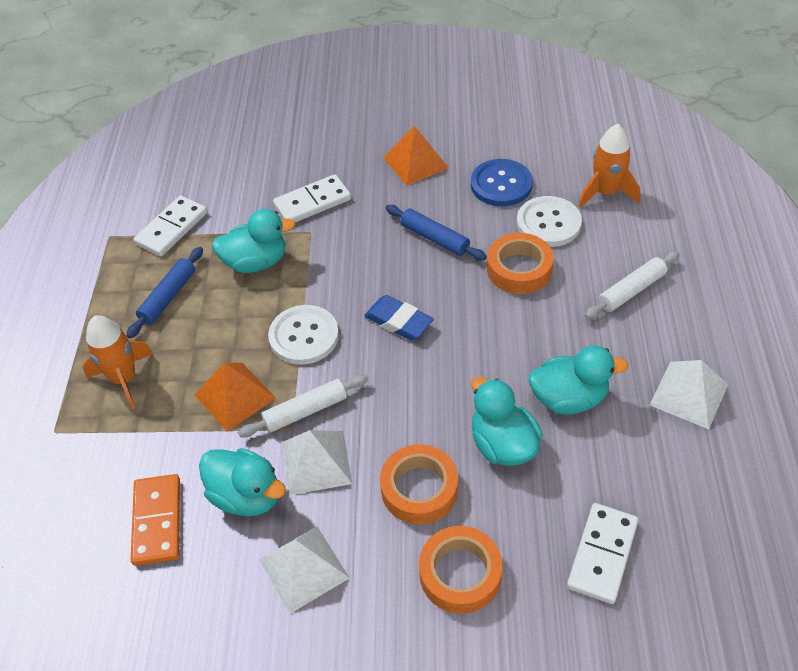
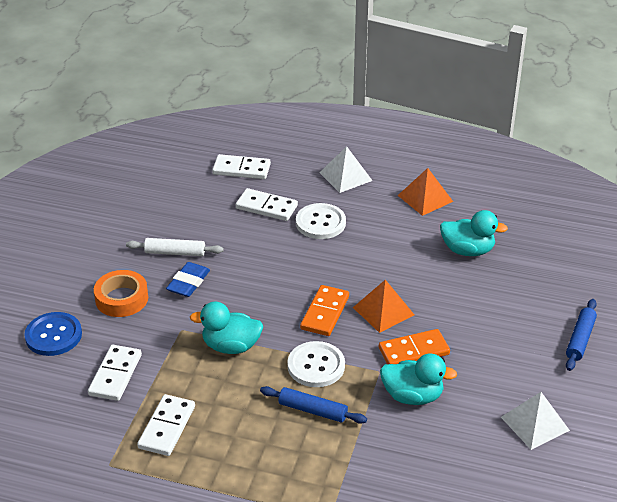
orange domino: 1 -> 2
orange rocket: 2 -> 0
orange tape: 3 -> 1
turquoise duck: 4 -> 3
white domino: 3 -> 4
white pyramid: 3 -> 2
white rolling pin: 2 -> 1

